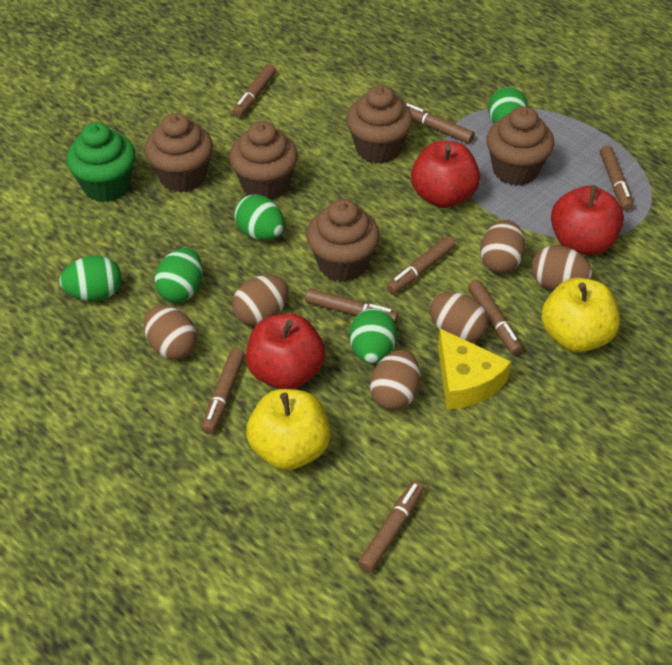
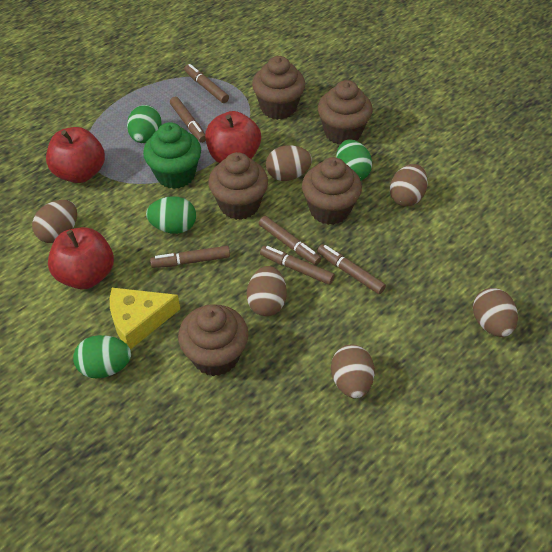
brown marker: 8 -> 6
green egg: 5 -> 4
yellow apple: 2 -> 0

